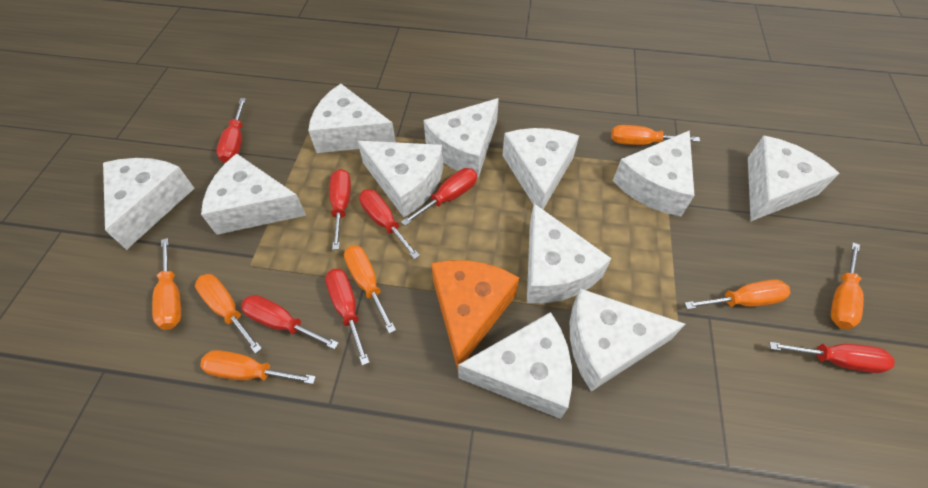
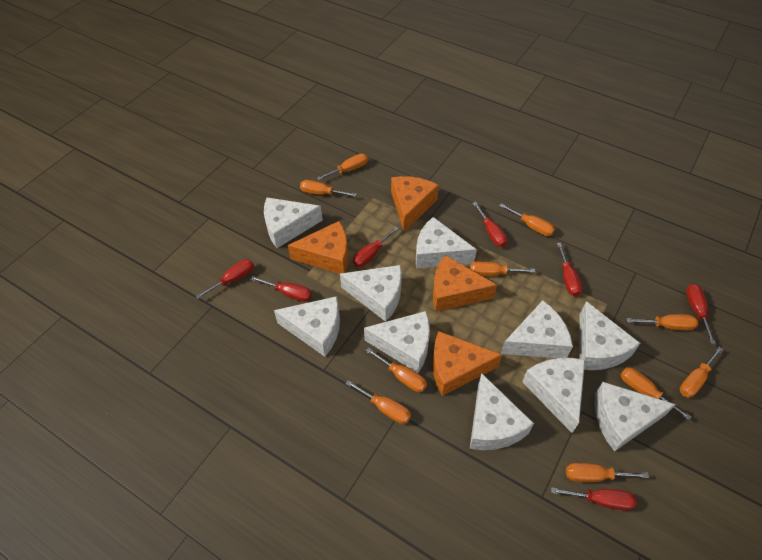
orange cheese: 1 -> 4
orange screwdriver: 7 -> 10
white cheese: 11 -> 10

